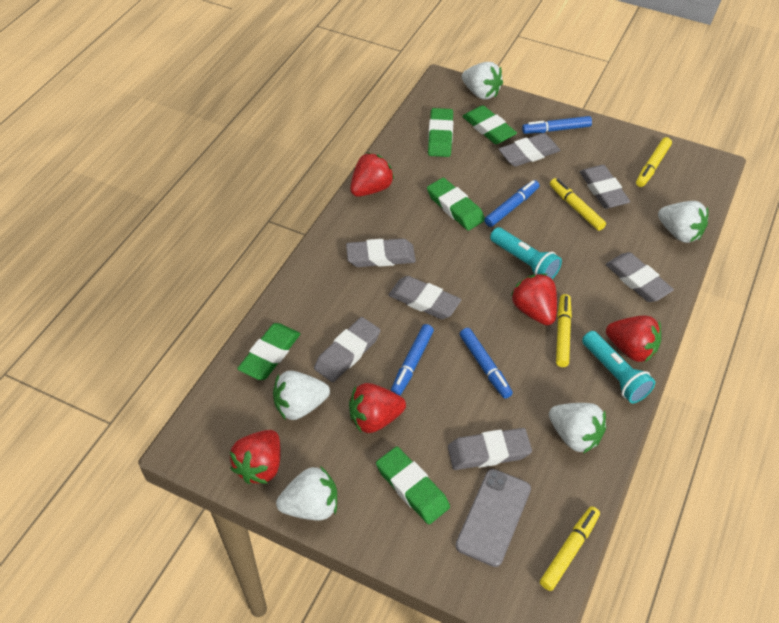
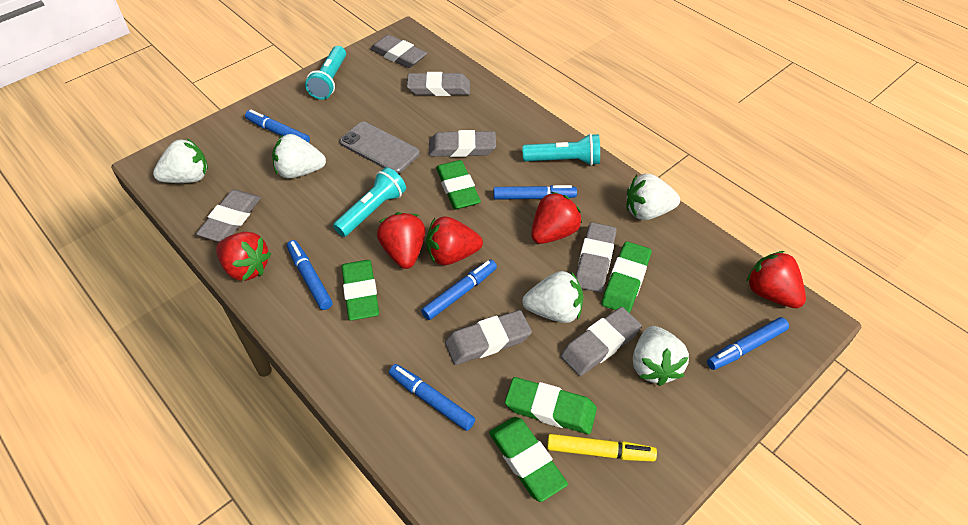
blue marker: 4 -> 6
turquoise flashlight: 2 -> 3
yellow marker: 4 -> 1

